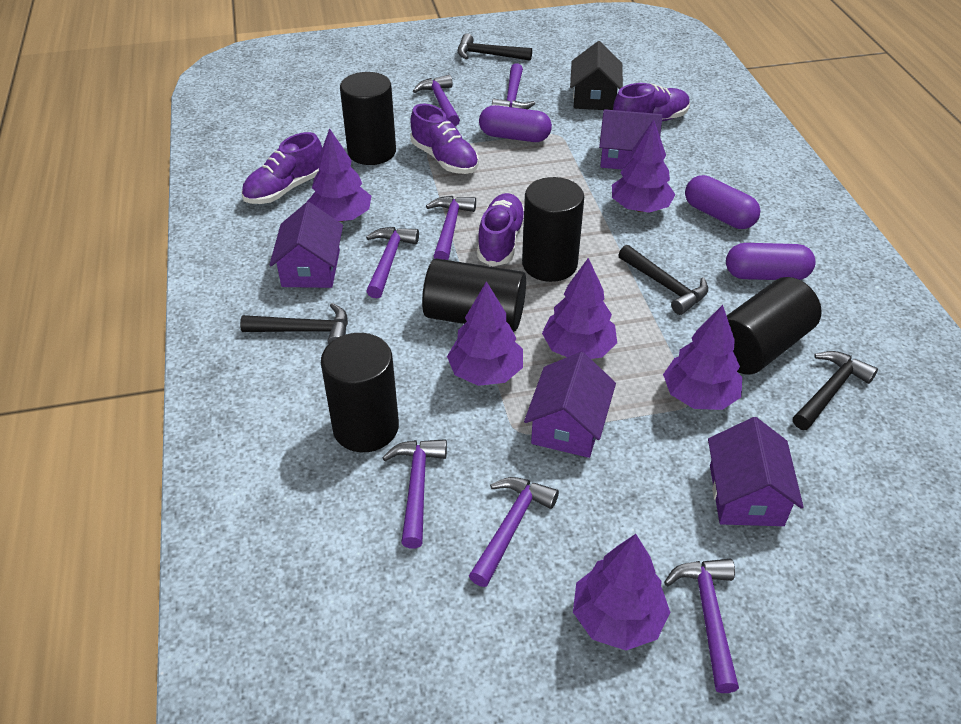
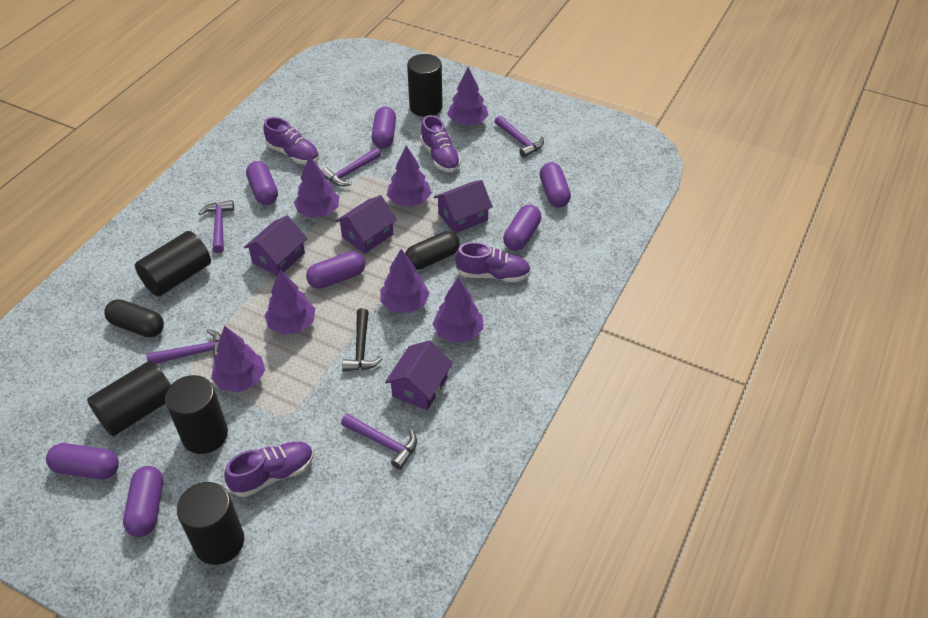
black capsule: 0 -> 2
black hammer: 4 -> 1
black house: 1 -> 0
purple capsule: 3 -> 7
purple hammer: 7 -> 5
purple tree: 6 -> 7

